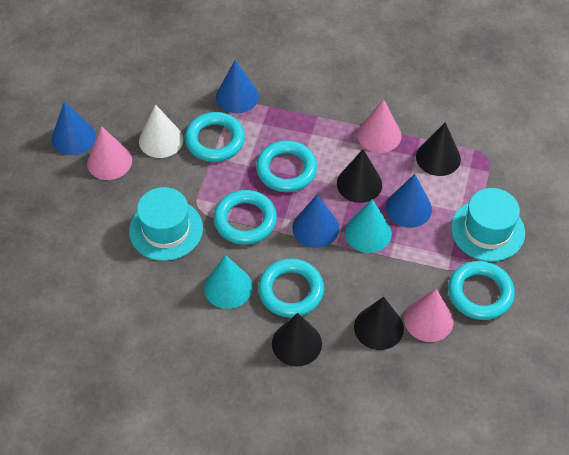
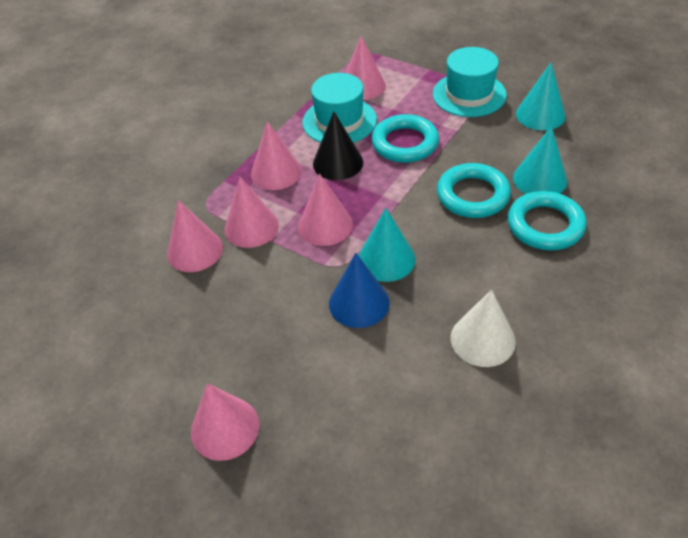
black cone: 4 -> 1
blue cone: 4 -> 1
pink cone: 3 -> 6
turquoise cone: 2 -> 3
turquoise ring: 5 -> 3

